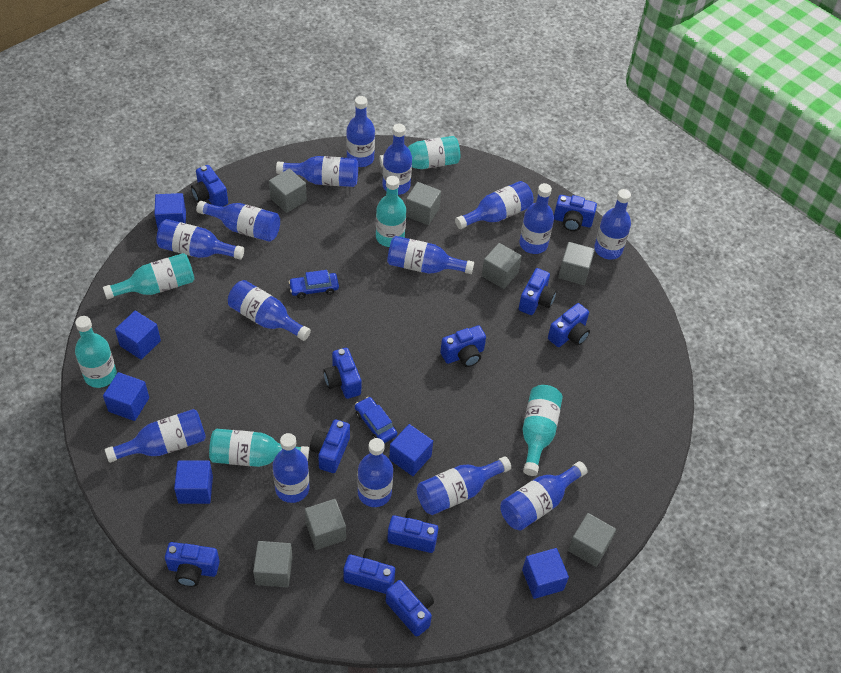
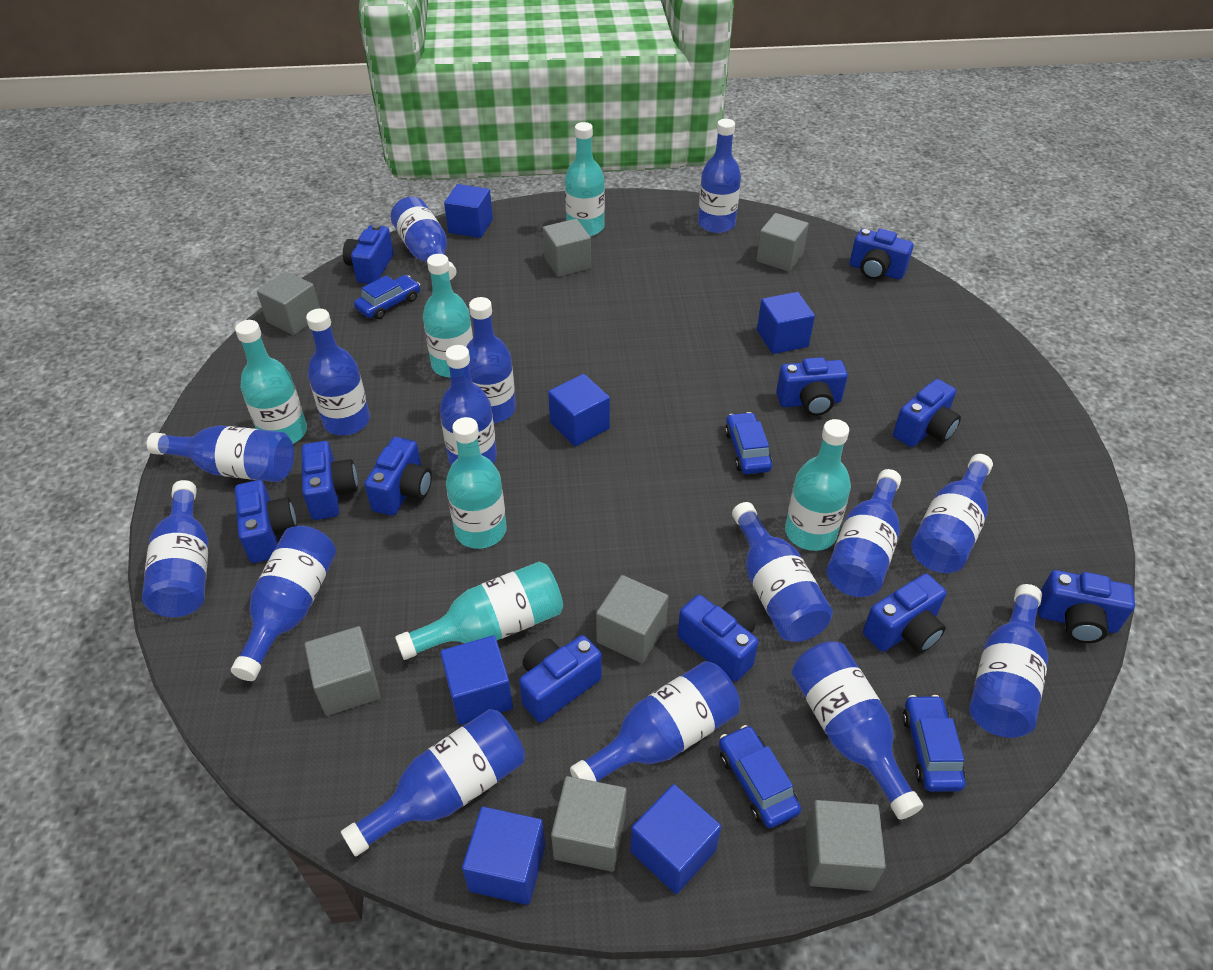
blue car: 2 -> 4

